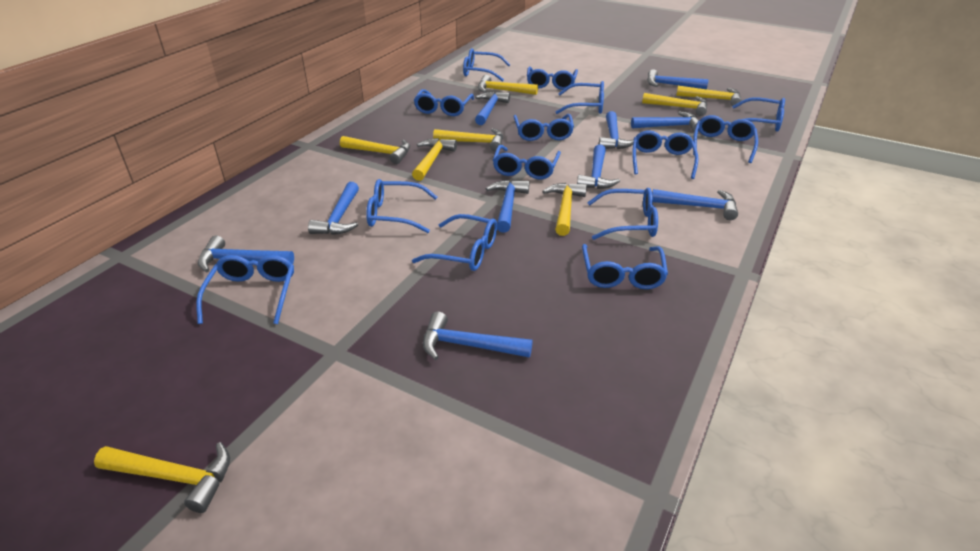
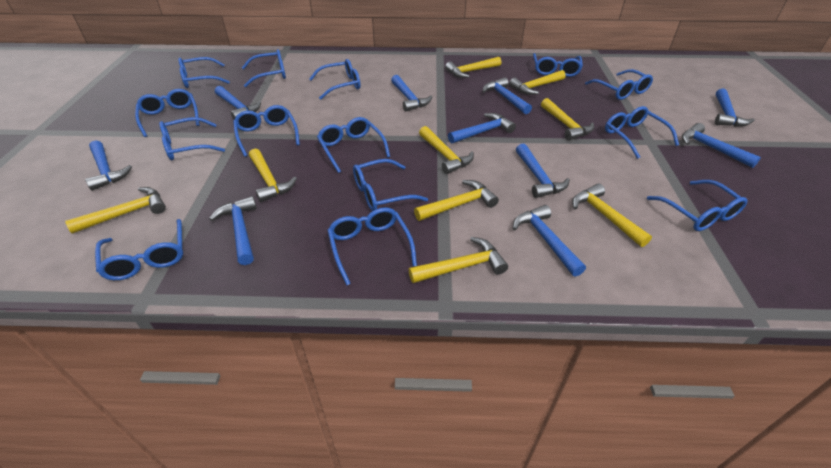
yellow hammer: 8 -> 9

